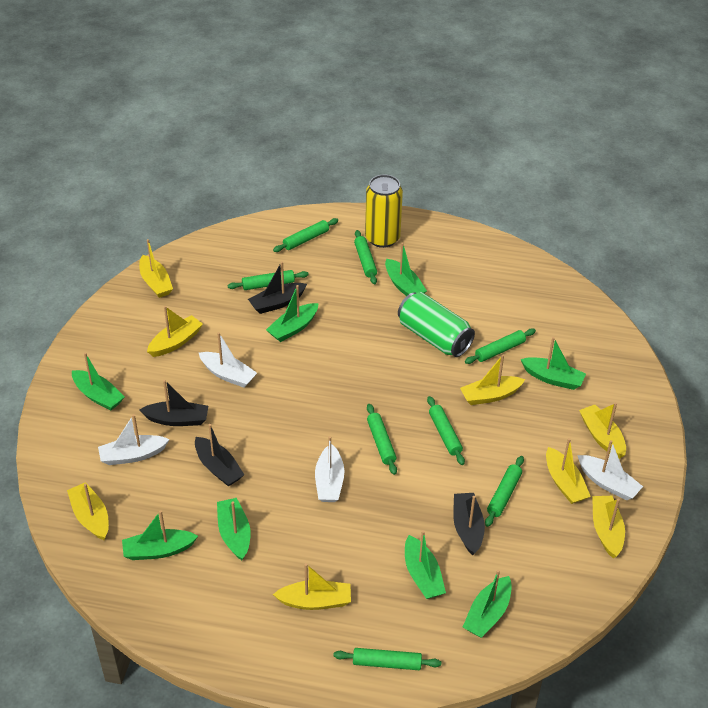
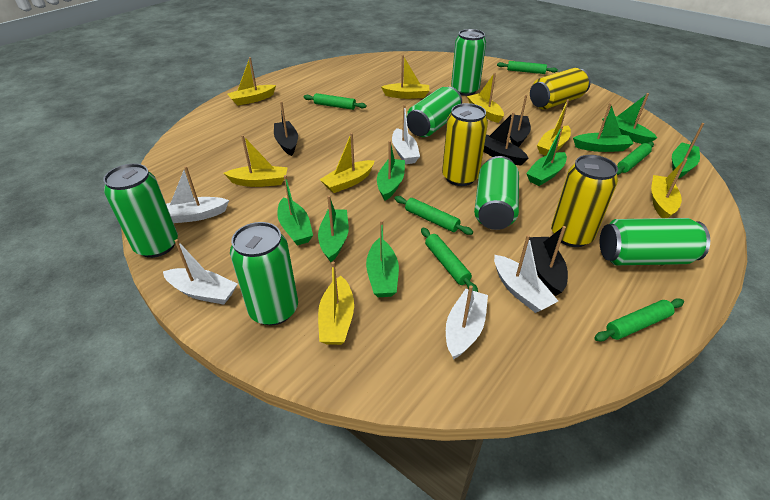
green can: 1 -> 6
green rolling pin: 8 -> 6
white boat: 4 -> 5
yellow can: 1 -> 3

